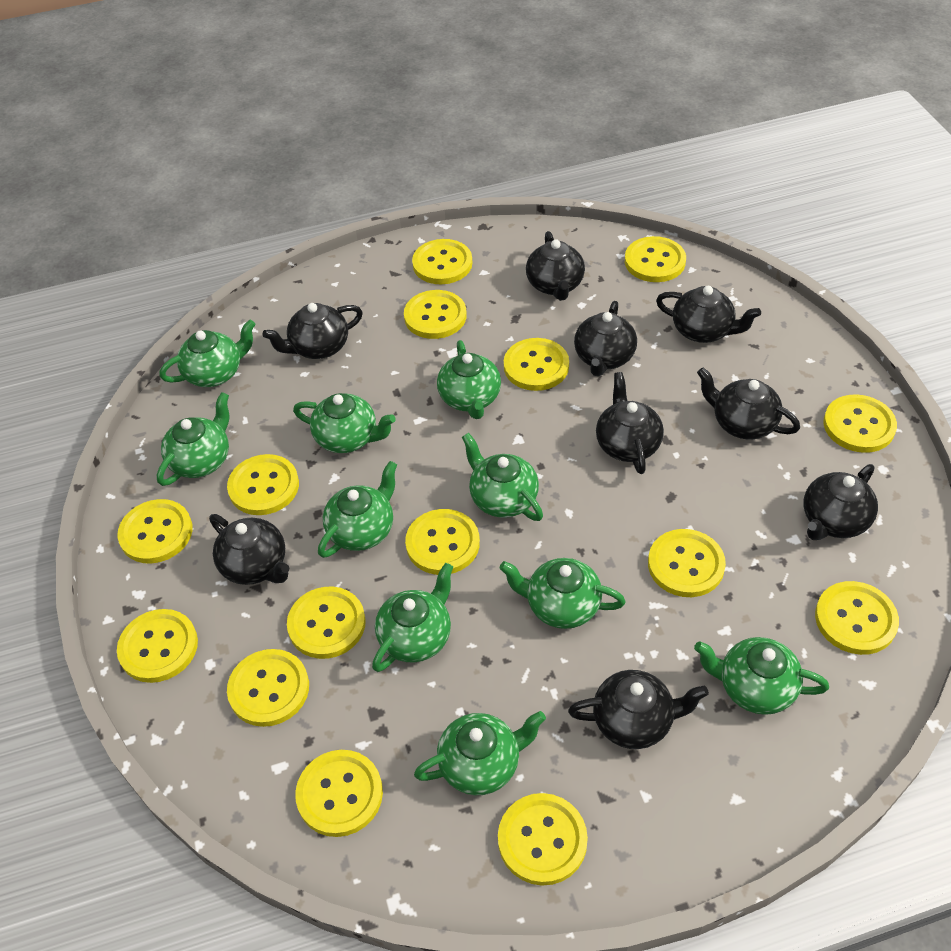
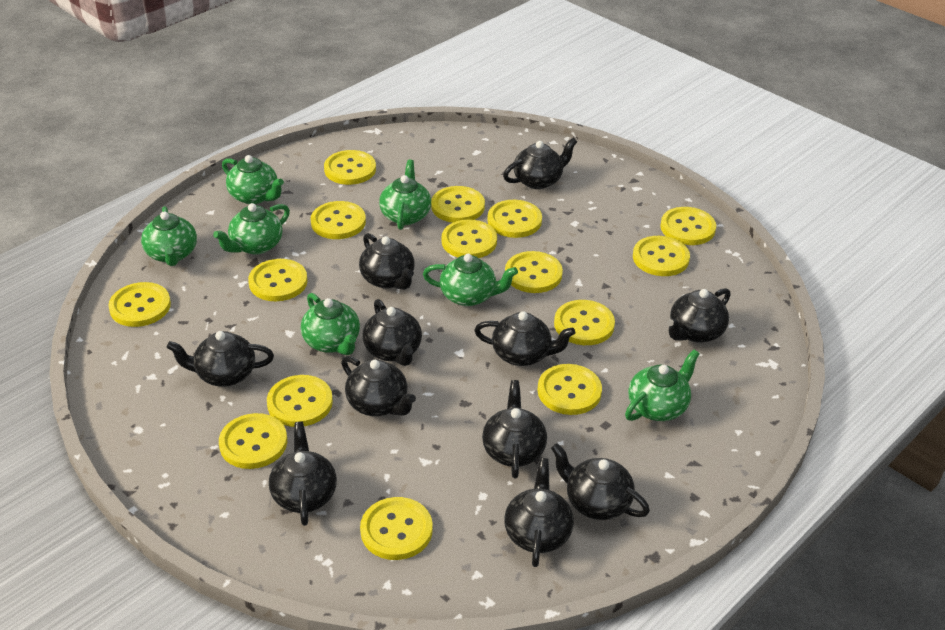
black teapot: 9 -> 11
green teapot: 10 -> 7

